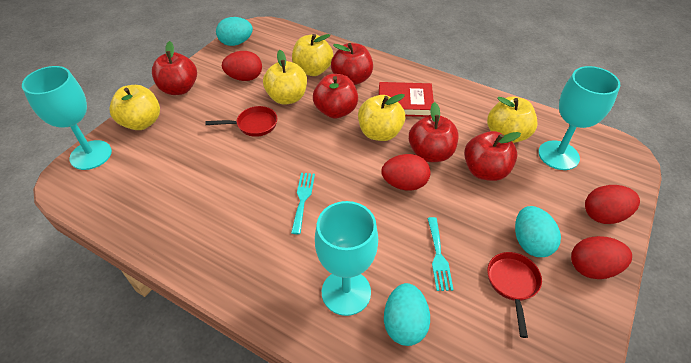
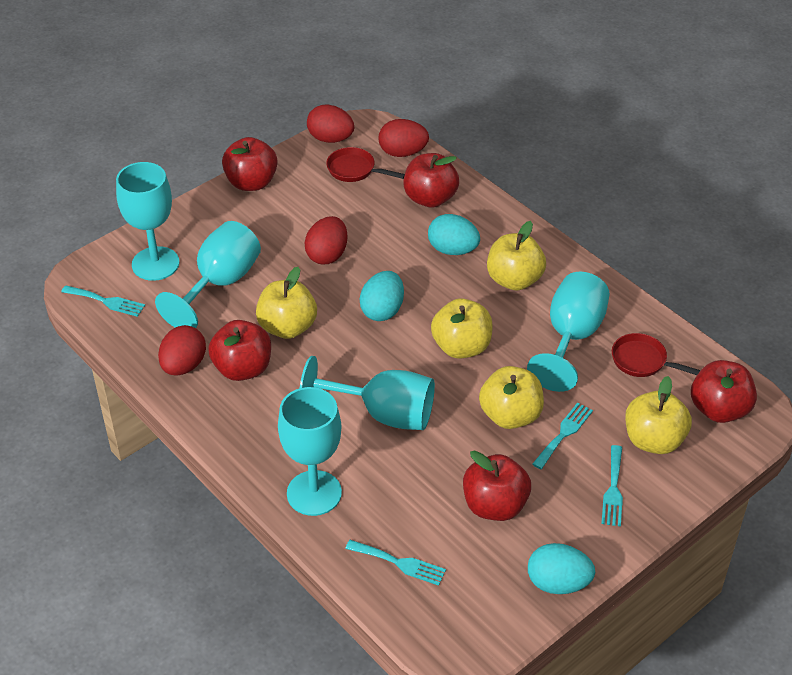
red book: 1 -> 0
turquoise fork: 2 -> 4
turquoise goblet: 3 -> 5

